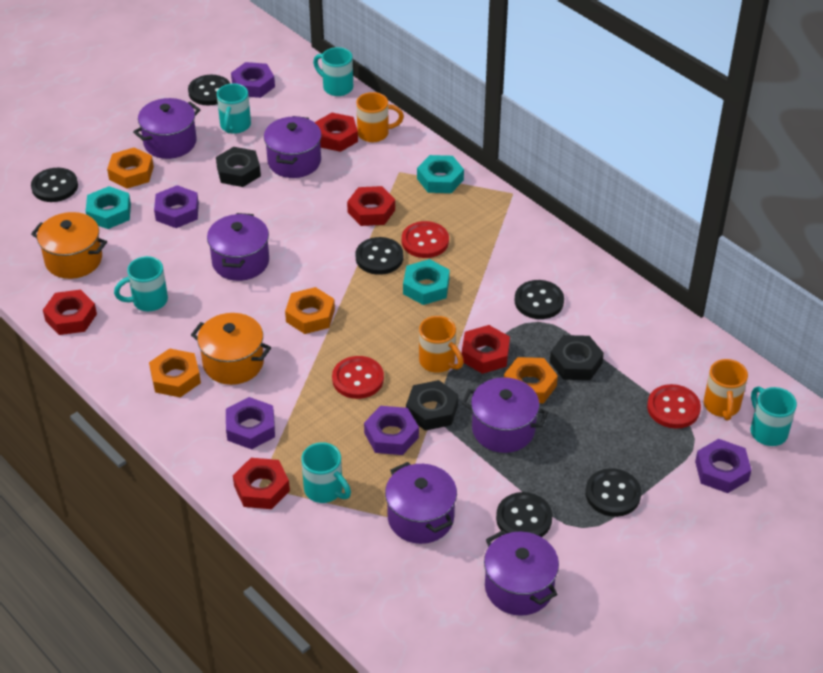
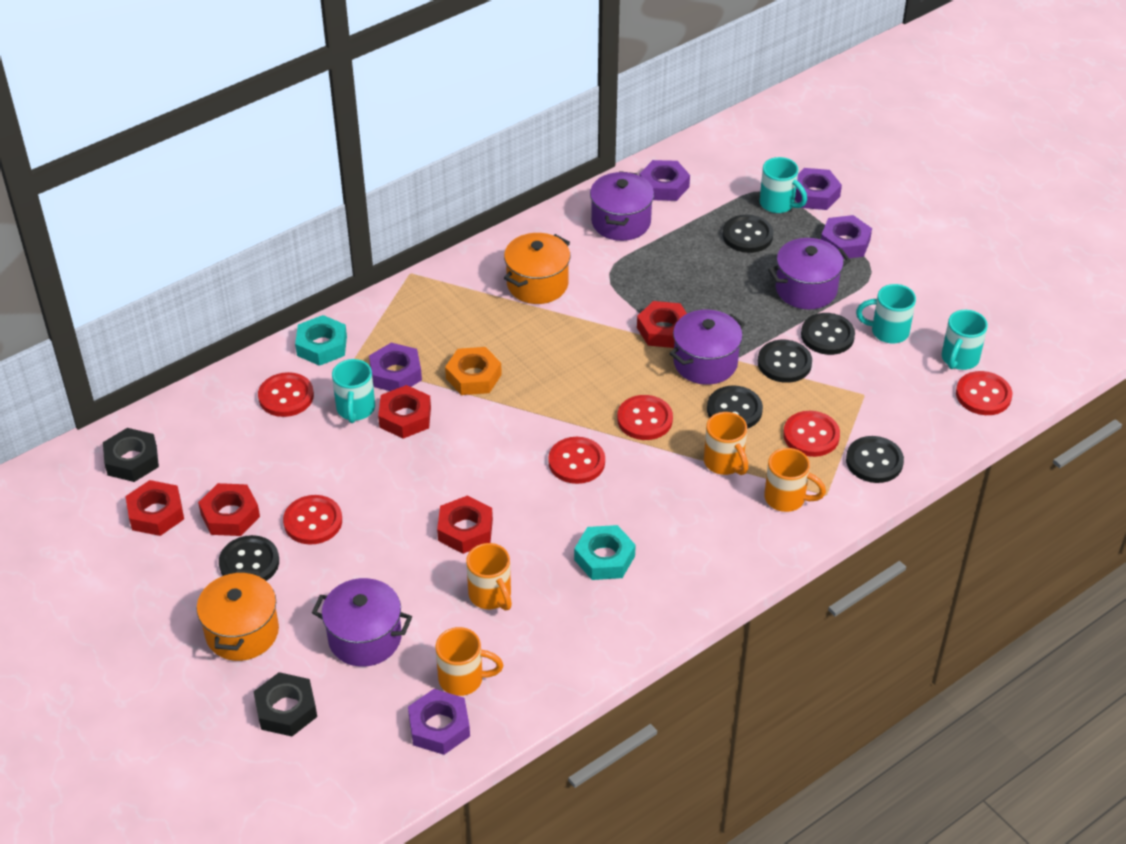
black nut: 3 -> 2
orange mug: 3 -> 4
orange nut: 4 -> 1
purple pot: 6 -> 4
red button: 3 -> 6
turquoise mug: 5 -> 4
turquoise nut: 3 -> 2

